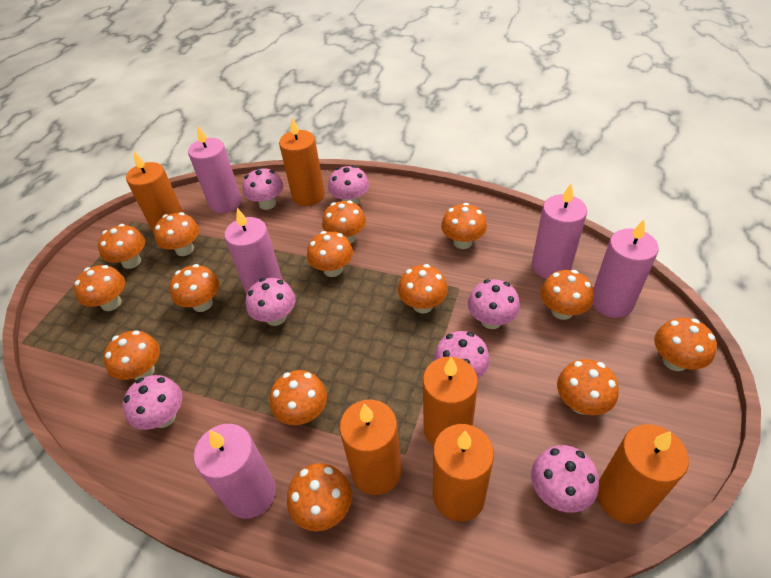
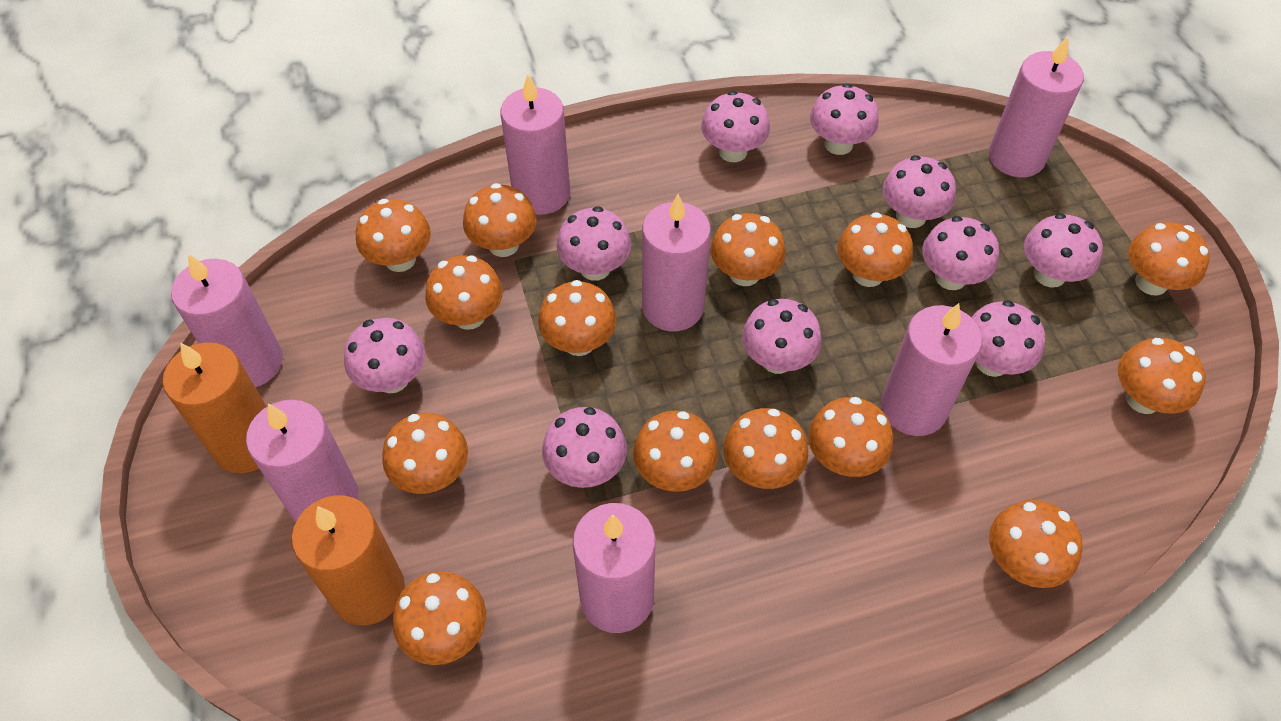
orange candle: 6 -> 2
pink candle: 5 -> 7
pink mushroom: 7 -> 10

